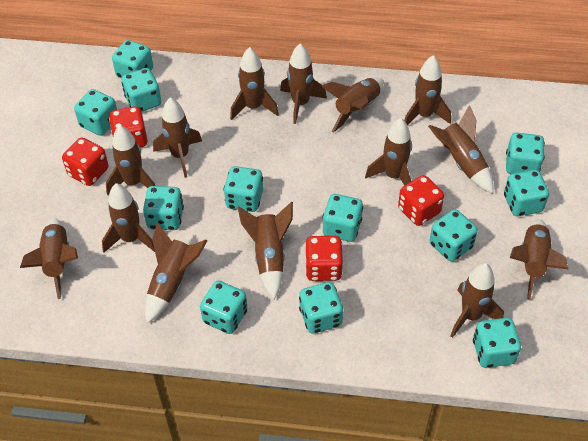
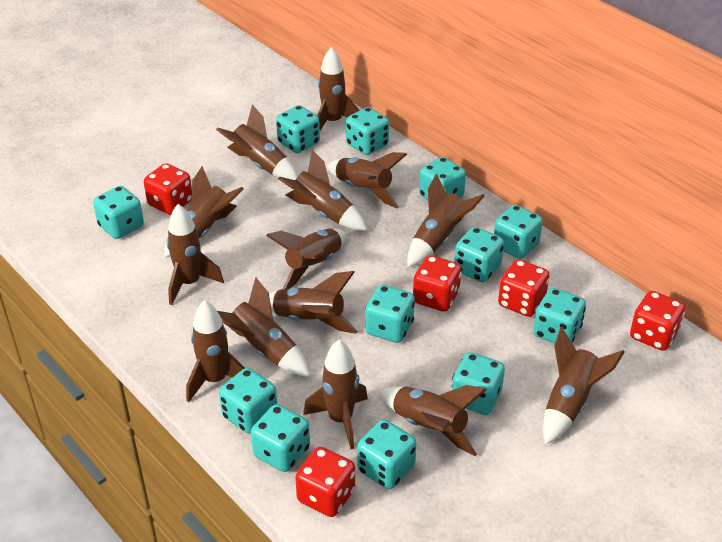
red dice: 4 -> 5

